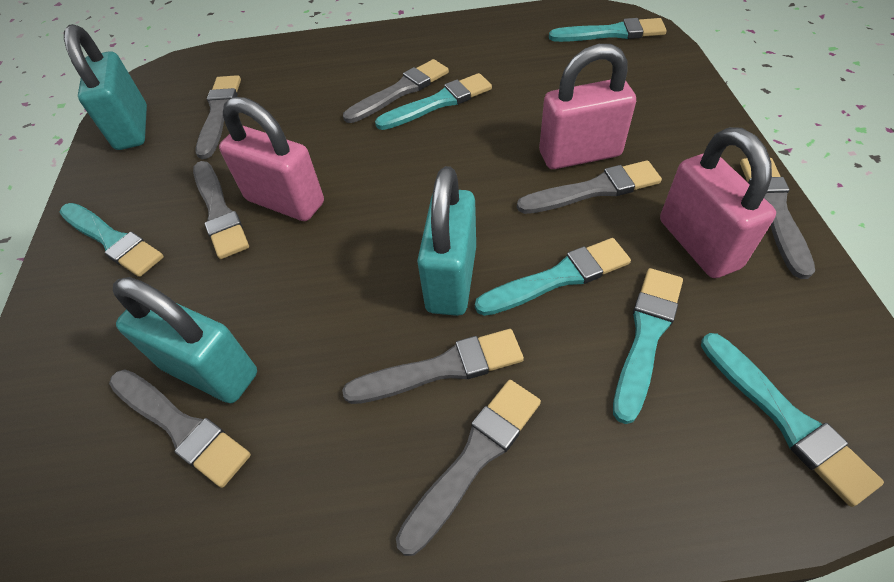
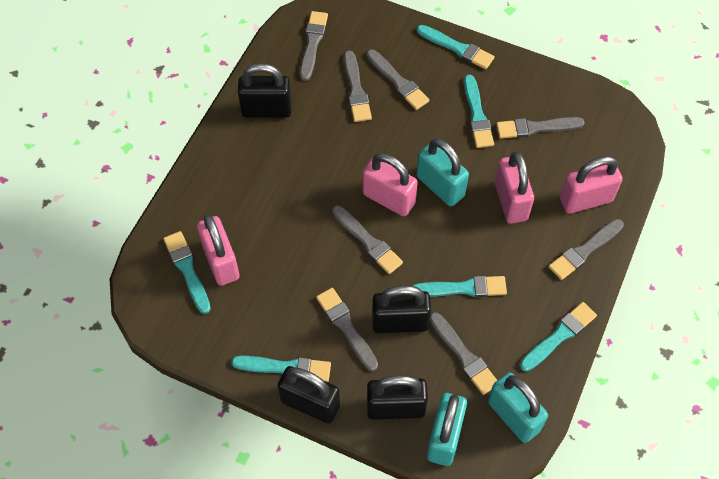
black padlock: 0 -> 4
pink padlock: 3 -> 4

